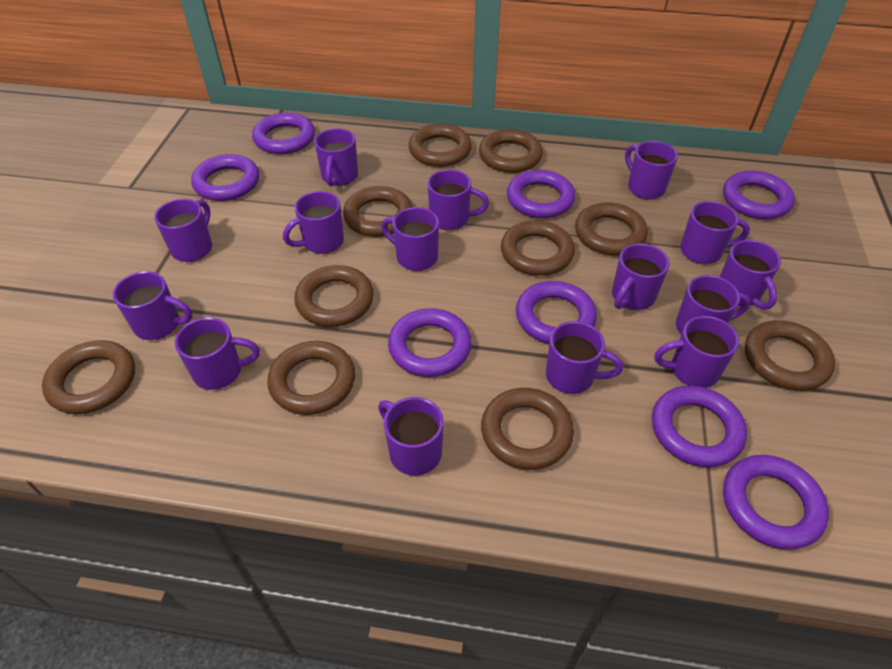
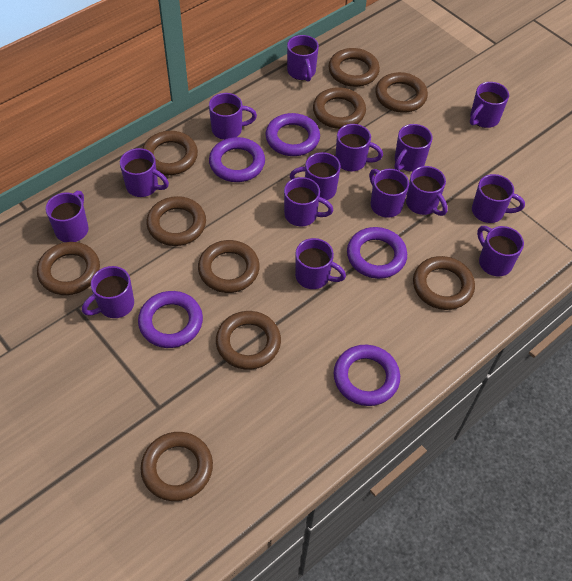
purple ring: 8 -> 5

